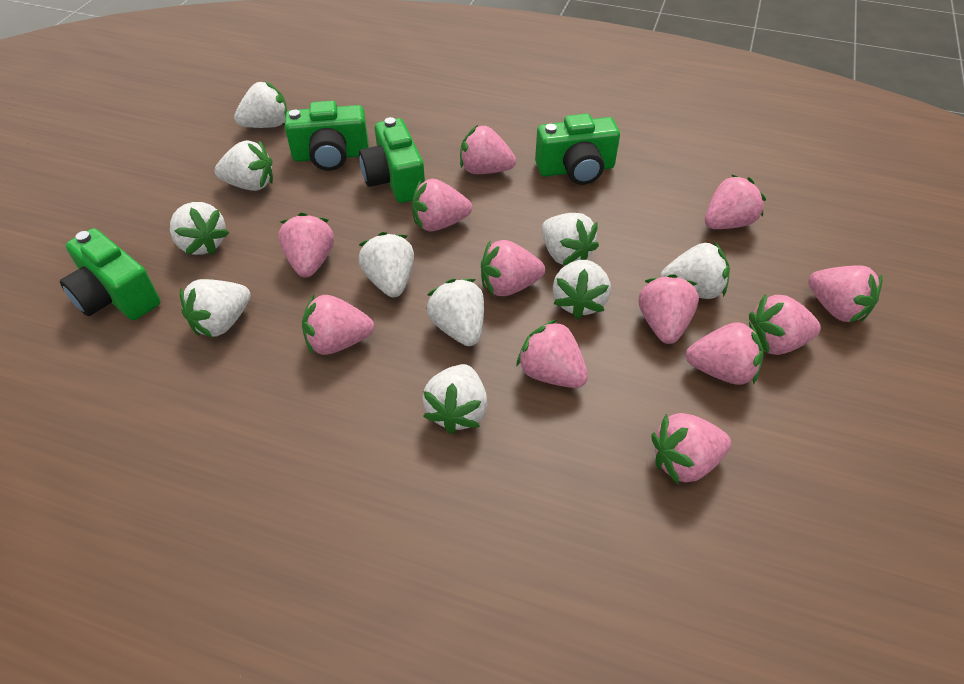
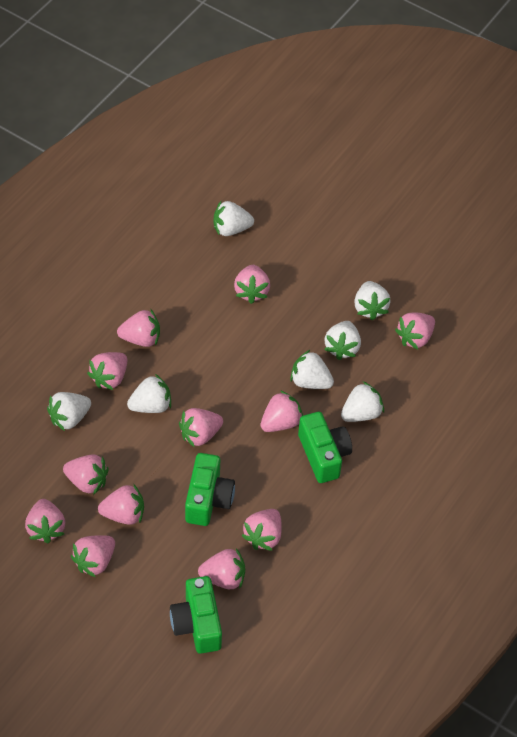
green camera: 4 -> 3
white strawberry: 10 -> 7

